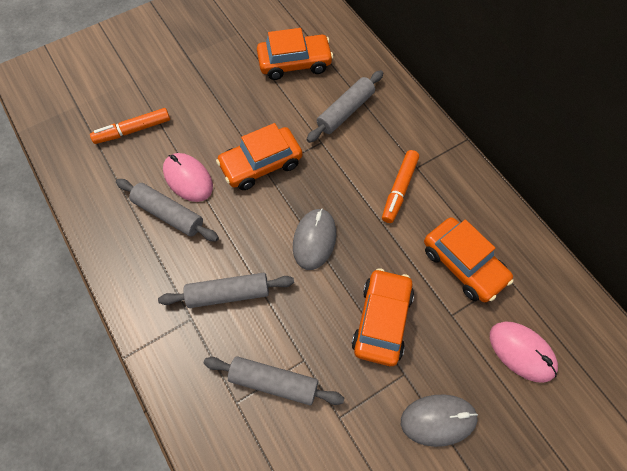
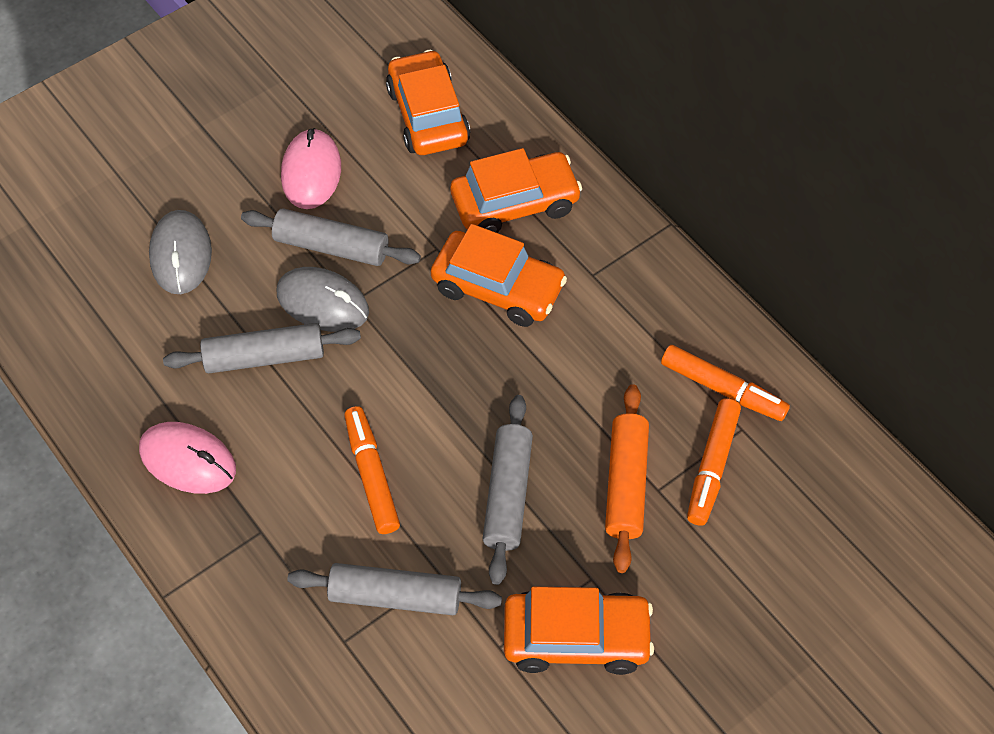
orange marker: 2 -> 3
orange rolling pin: 0 -> 1

